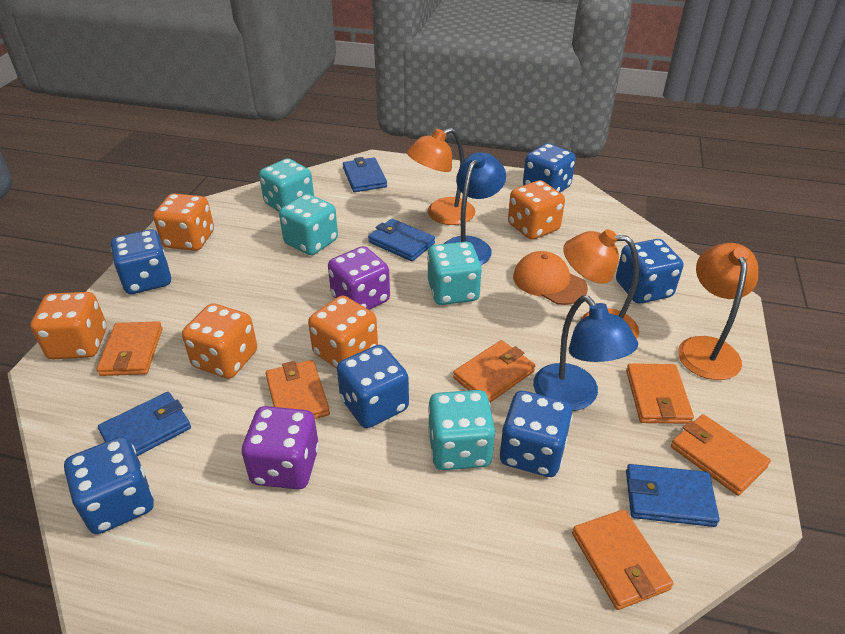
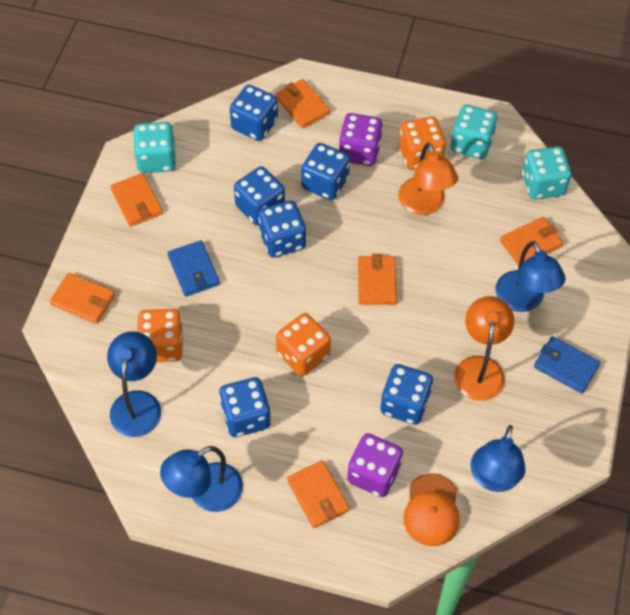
blue lamp: 2 -> 4
blue wallet: 4 -> 2
orange dice: 5 -> 3
orange lamp: 3 -> 2
turquoise dice: 4 -> 3

